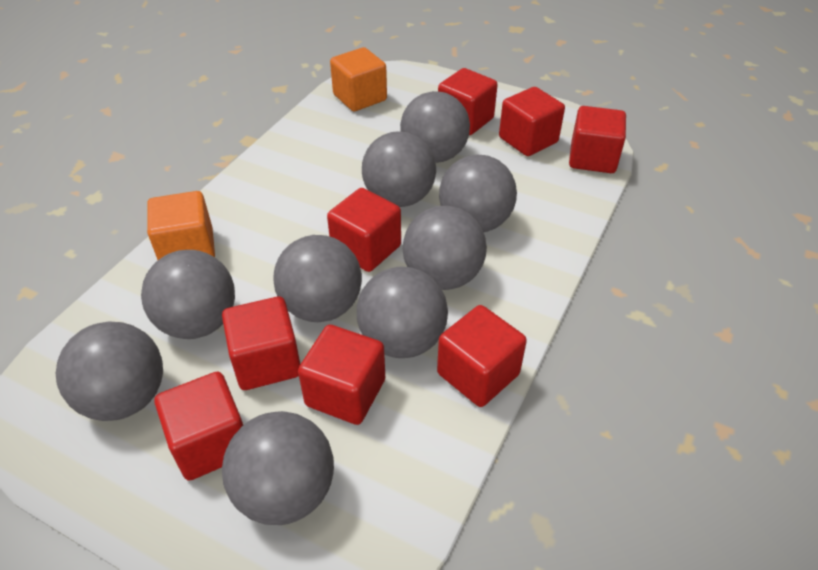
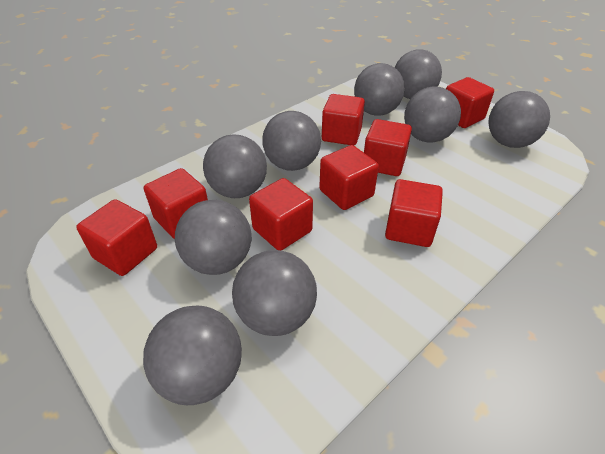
orange cube: 2 -> 0

